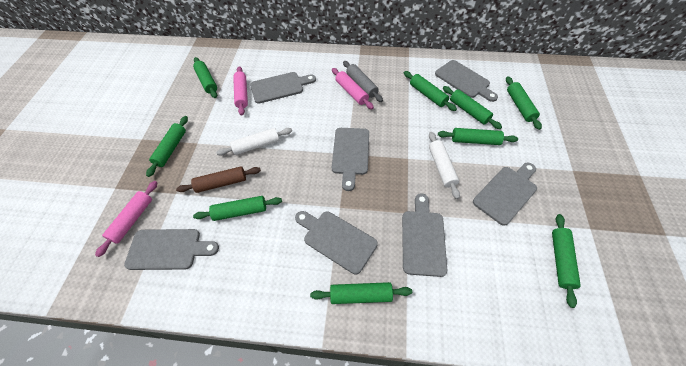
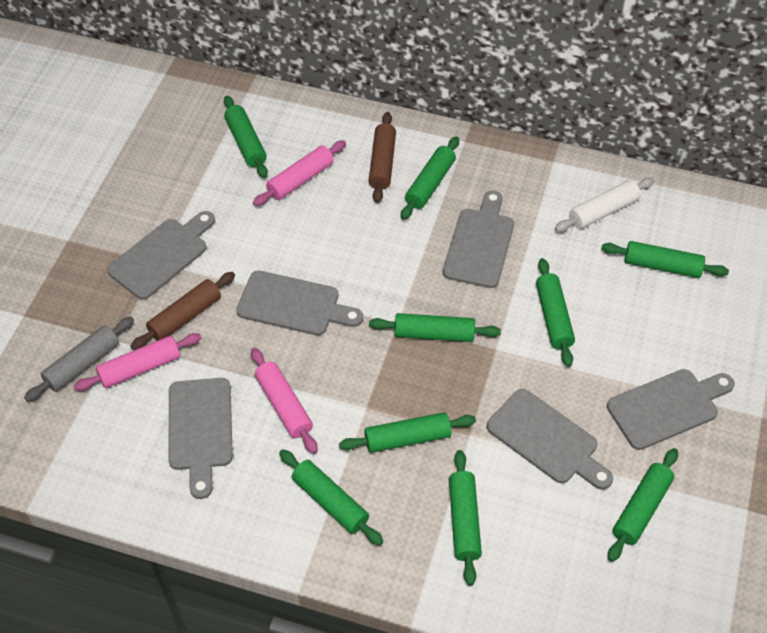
brown rolling pin: 1 -> 2
grey cutting board: 7 -> 6
white rolling pin: 2 -> 1

